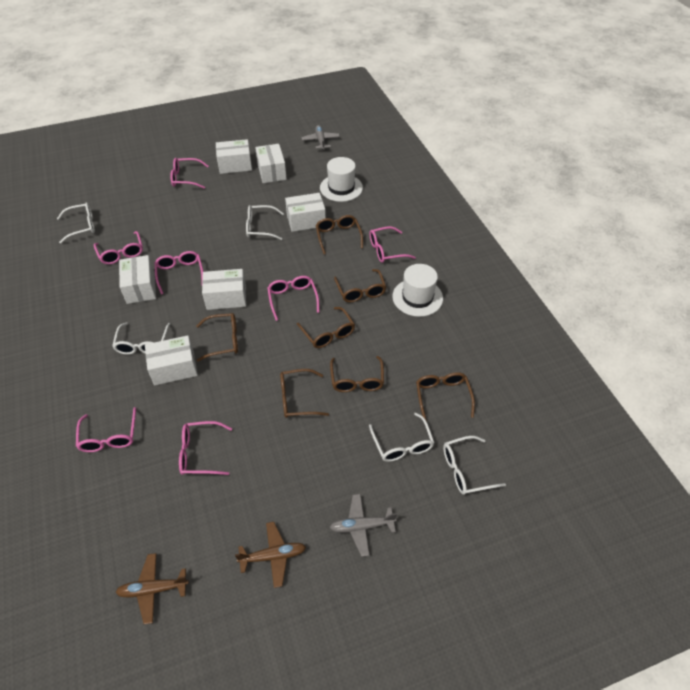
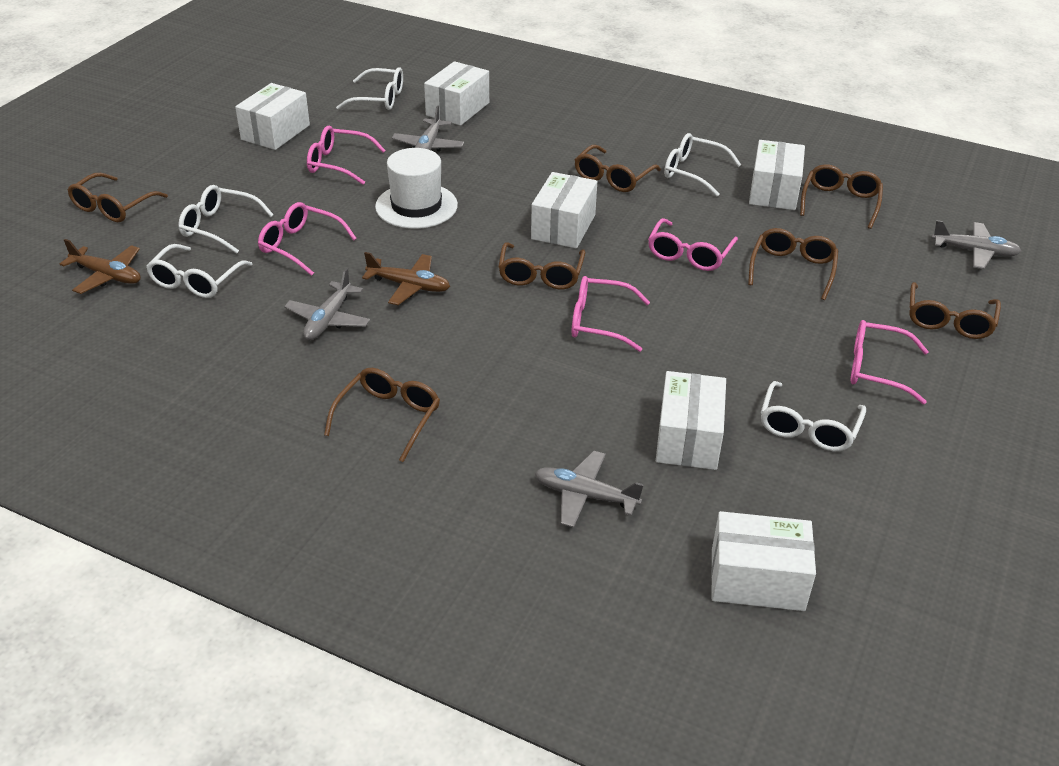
grey plane: 2 -> 4
pink glasses: 7 -> 5
white hat: 2 -> 1

